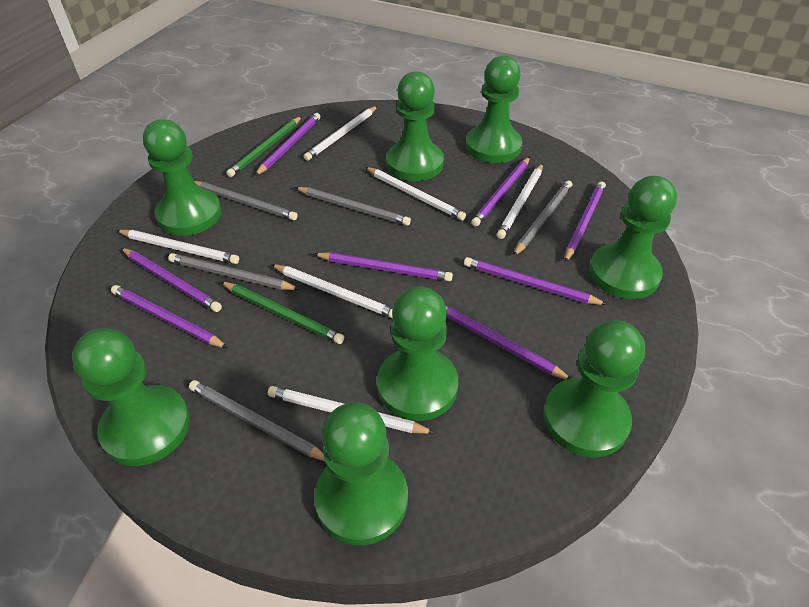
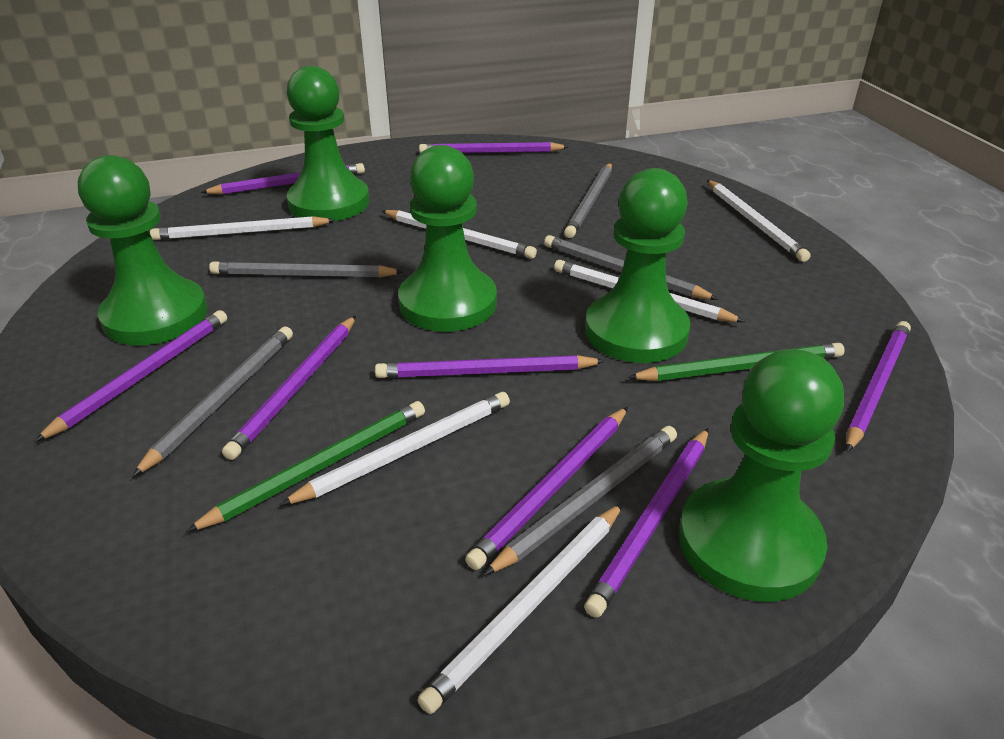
green pawn: 8 -> 5

